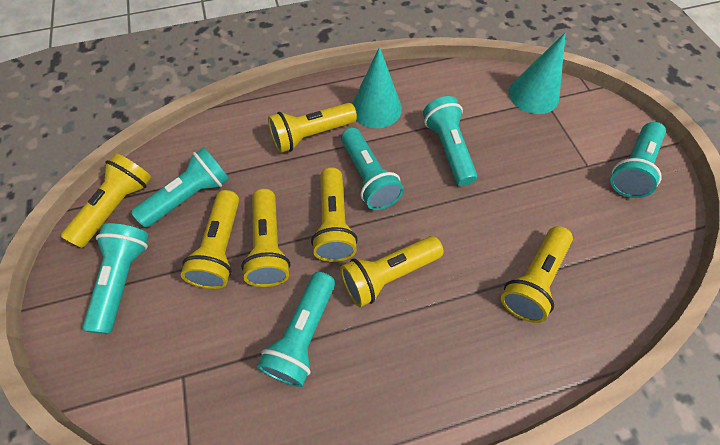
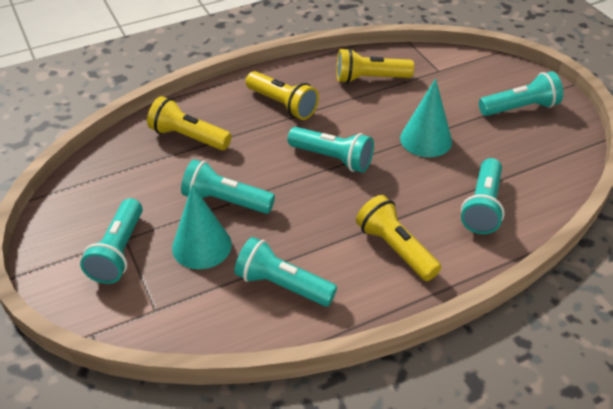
yellow flashlight: 7 -> 4

